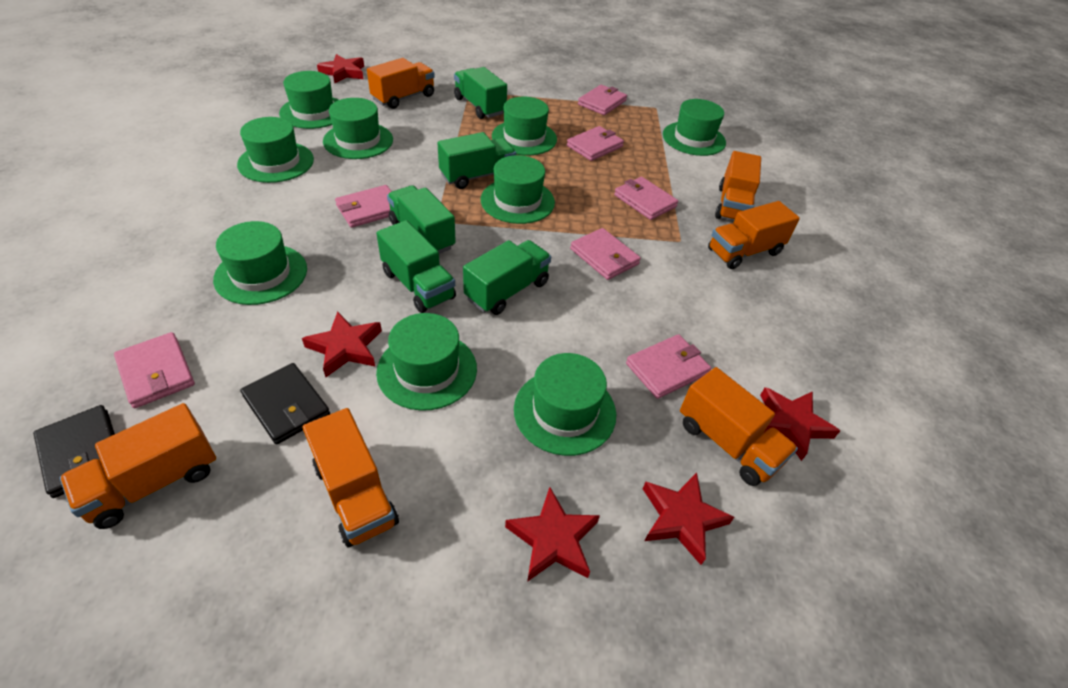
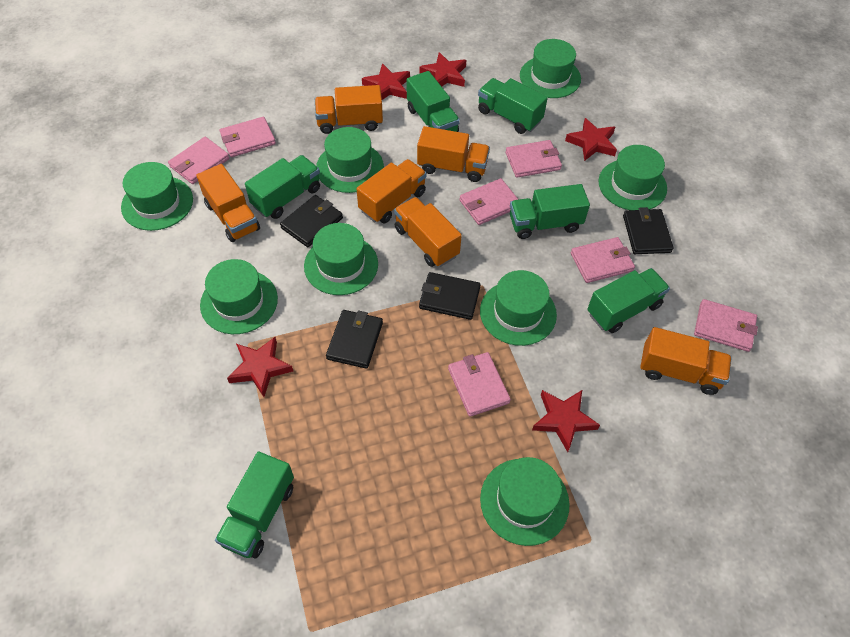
black wallet: 2 -> 4
green hat: 9 -> 8
green truck: 5 -> 6

